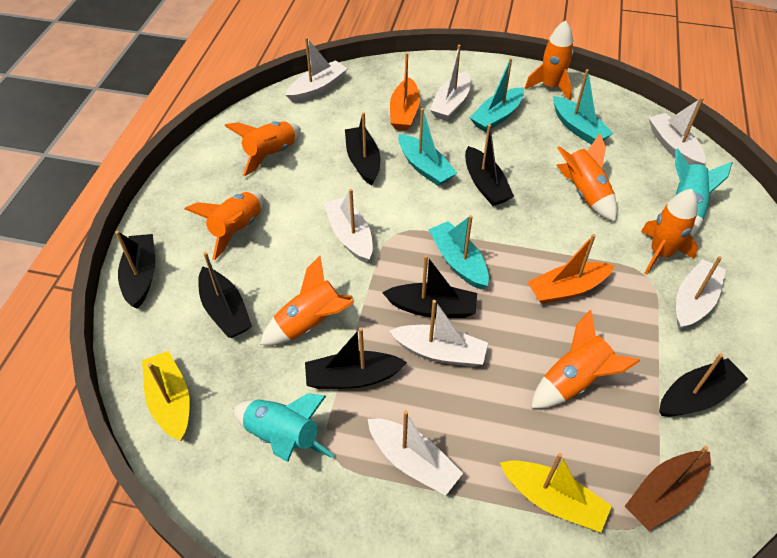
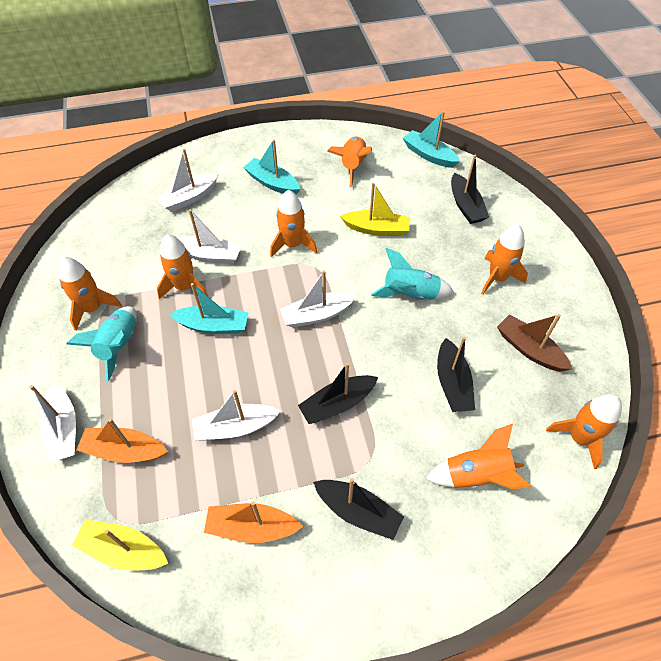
black boat: 7 -> 4
turquoise boat: 4 -> 3
white boat: 7 -> 5

